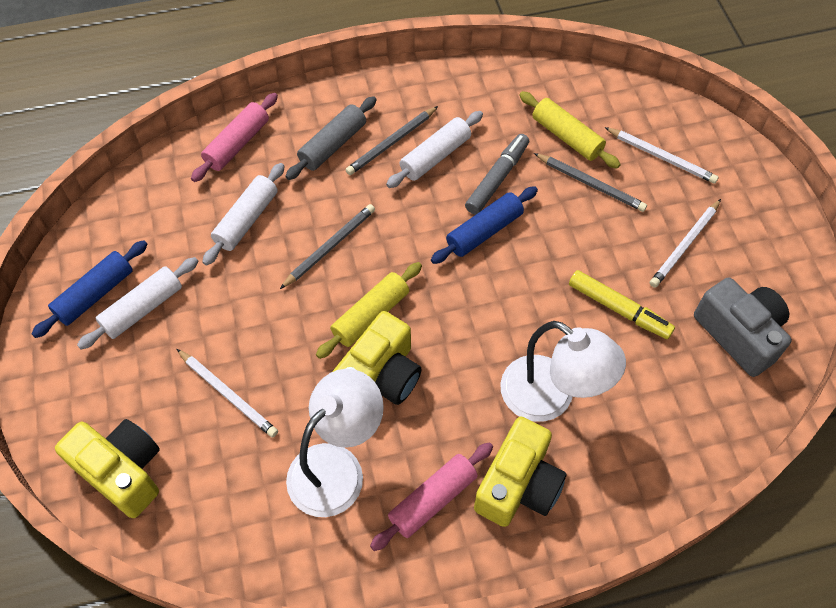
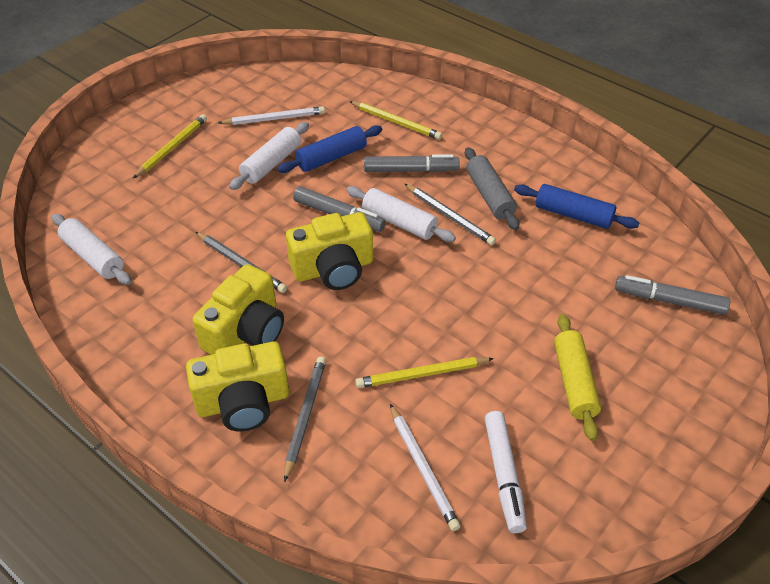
grey camera: 1 -> 0
grey marker: 1 -> 3
pink rolling pin: 2 -> 0
white lamp: 2 -> 0
white marker: 0 -> 1
white pencil: 3 -> 2
yellow marker: 1 -> 0
yellow pencil: 0 -> 3
yellow rolling pin: 2 -> 1

